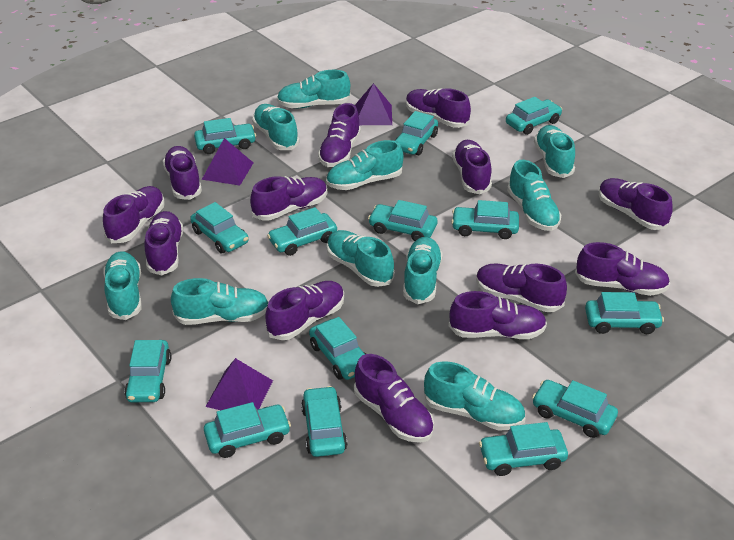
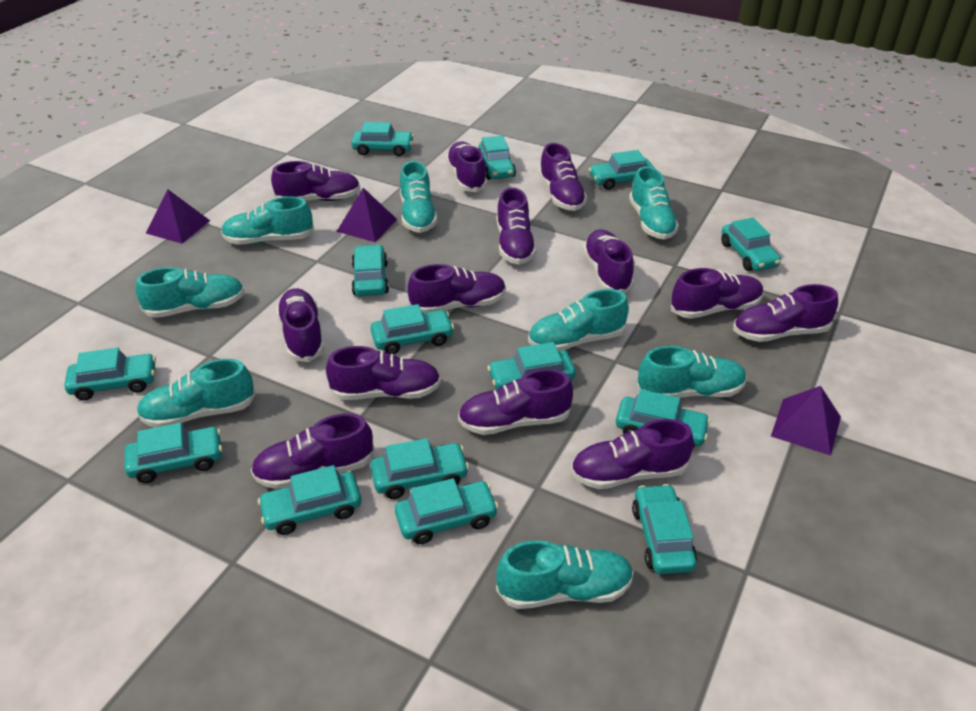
turquoise shoe: 10 -> 8

